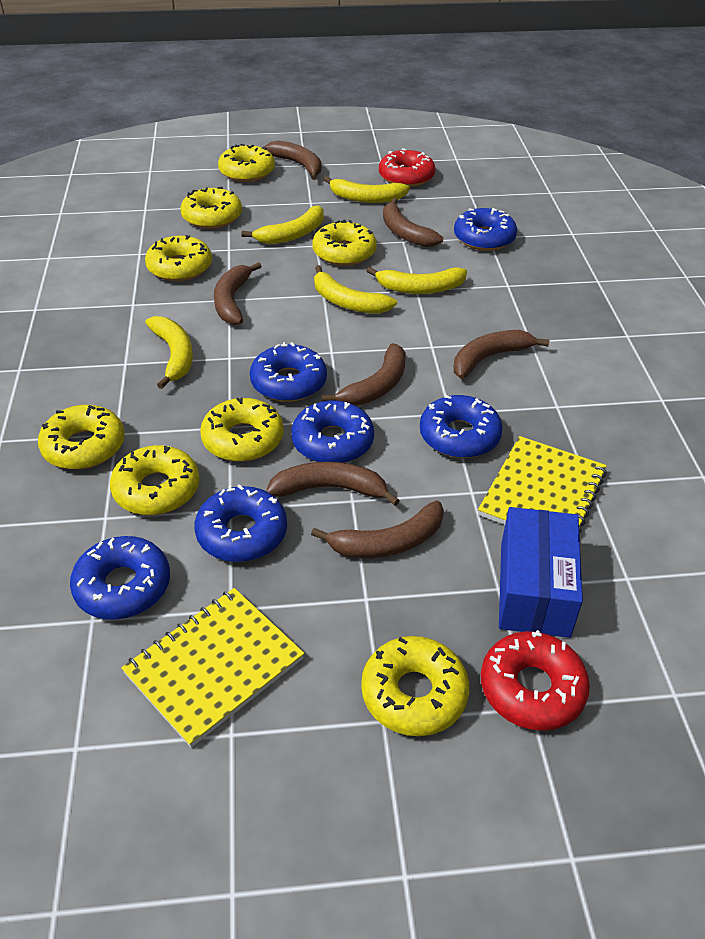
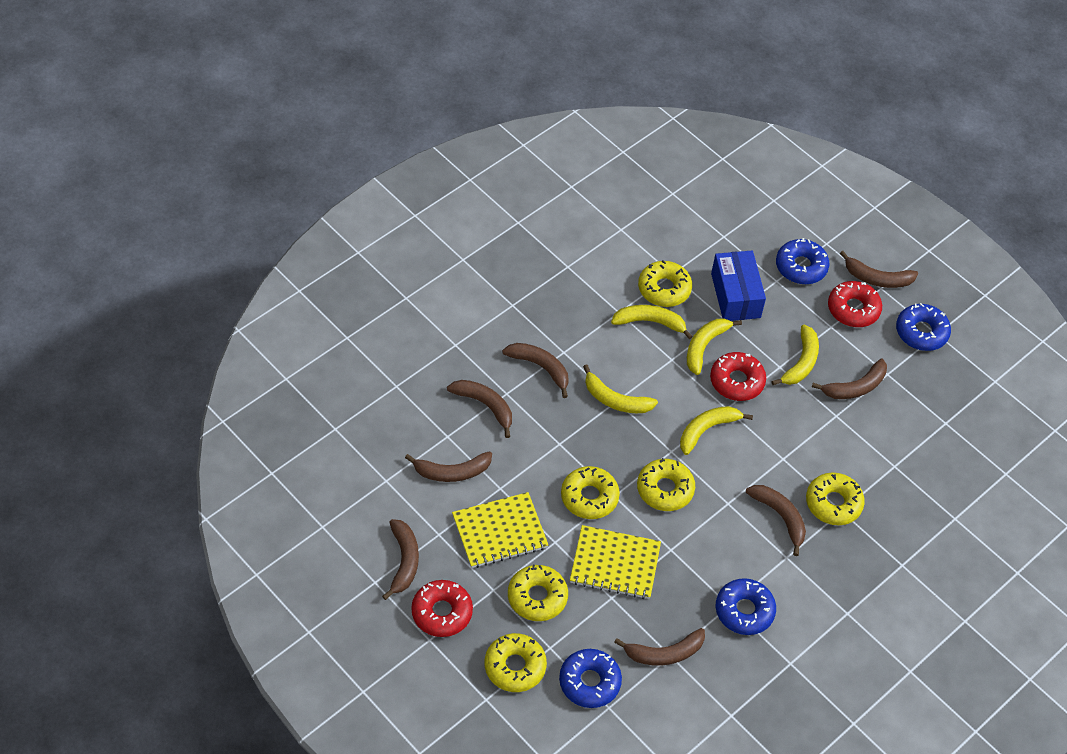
blue donut: 6 -> 4
brown banana: 7 -> 8
red donut: 2 -> 3
yellow donut: 8 -> 6

